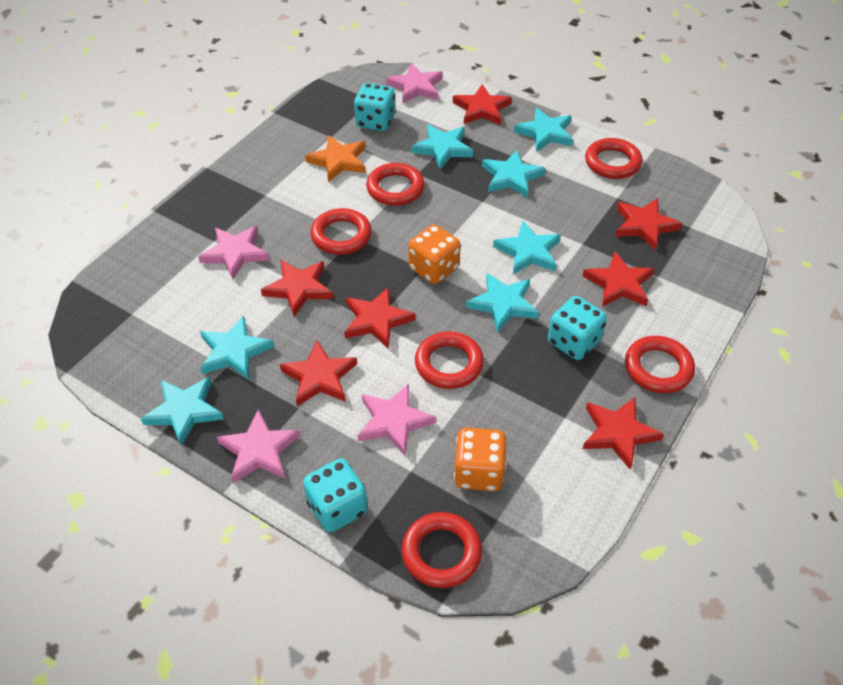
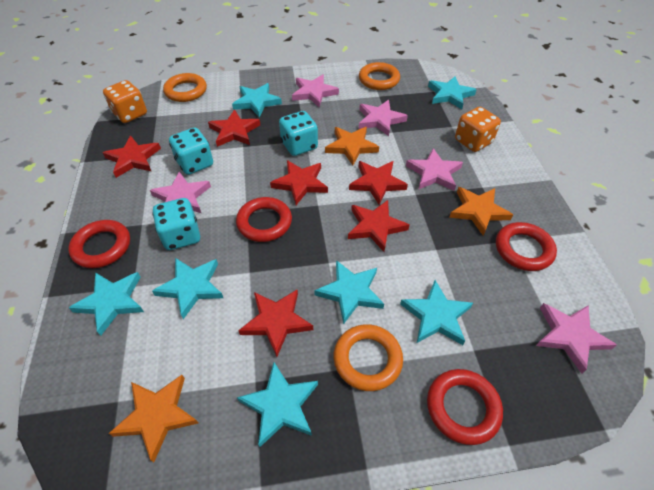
orange ring: 0 -> 3
orange star: 1 -> 3
pink star: 4 -> 5
red ring: 6 -> 4
red star: 7 -> 6

